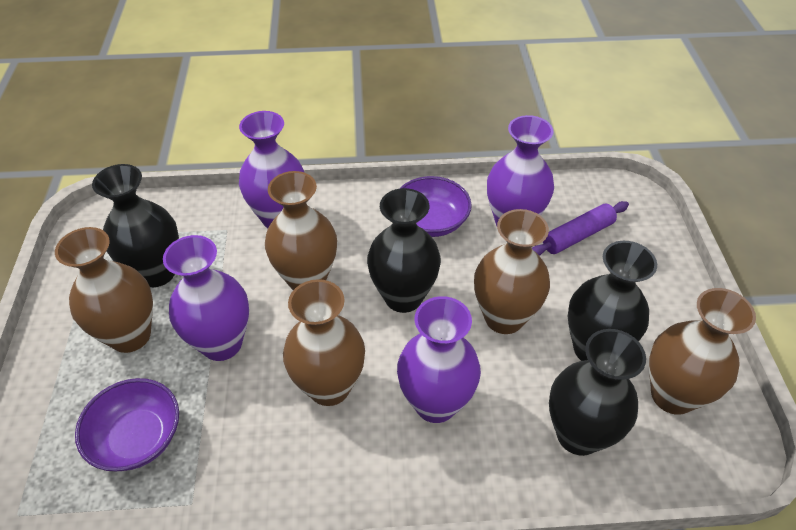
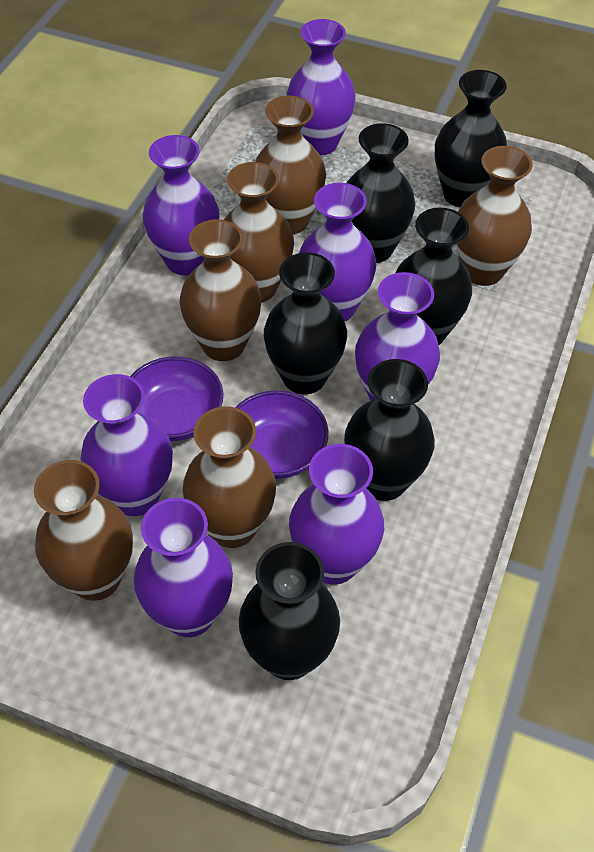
black vase: 4 -> 6
brown vase: 5 -> 6
purple rolling pin: 1 -> 0
purple vase: 4 -> 7

